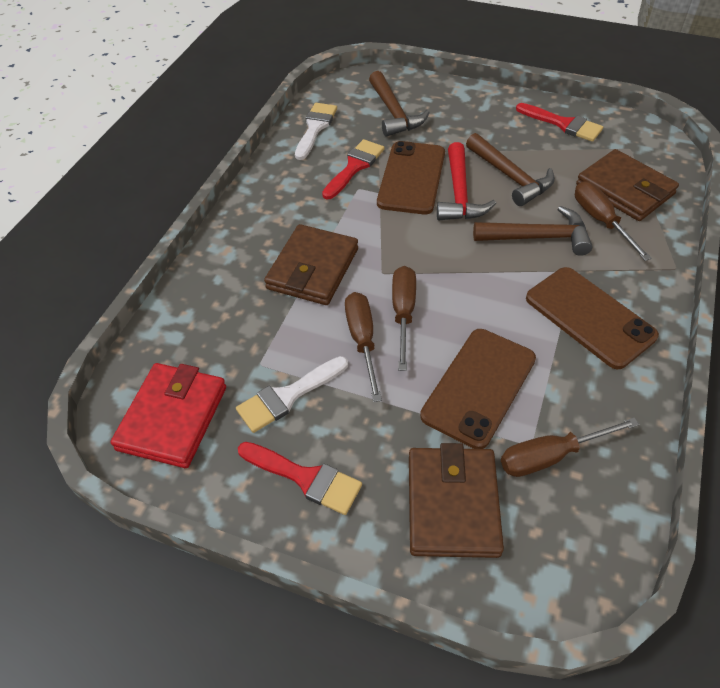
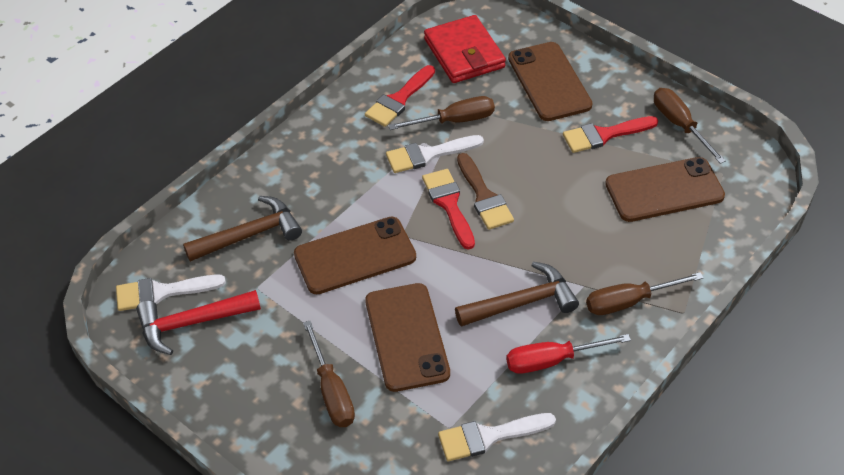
brown brush: 0 -> 1
brown hammer: 3 -> 2
brown phone: 3 -> 4
brown wallet: 3 -> 0
red screwdriver: 0 -> 1
white brush: 2 -> 3

